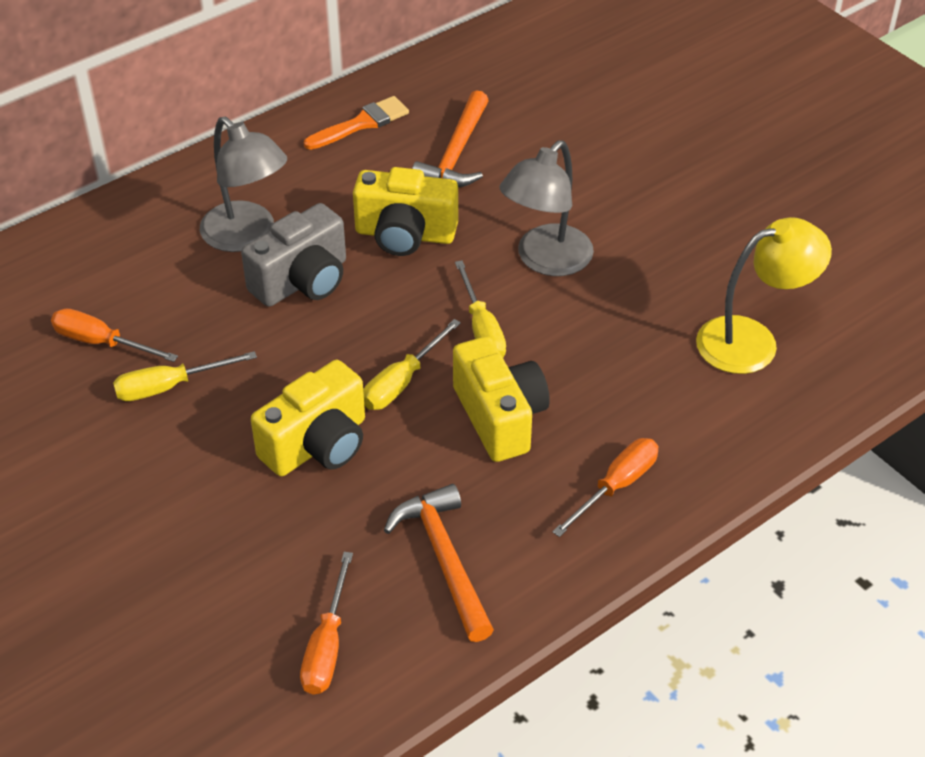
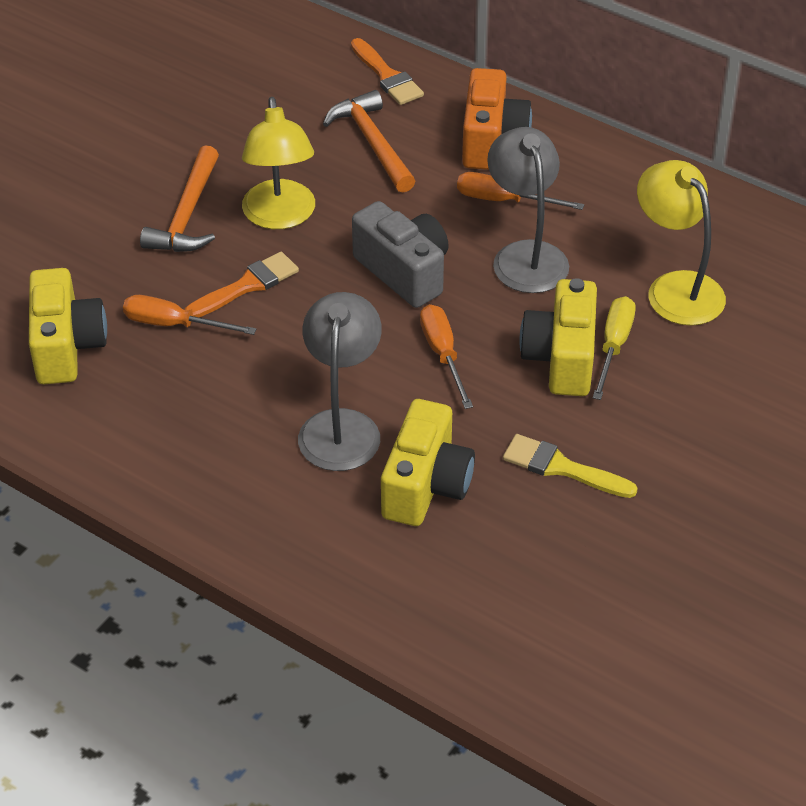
orange brush: 1 -> 2
orange camera: 0 -> 1
yellow brush: 0 -> 1
yellow lamp: 1 -> 2
yellow screwdriver: 3 -> 1

